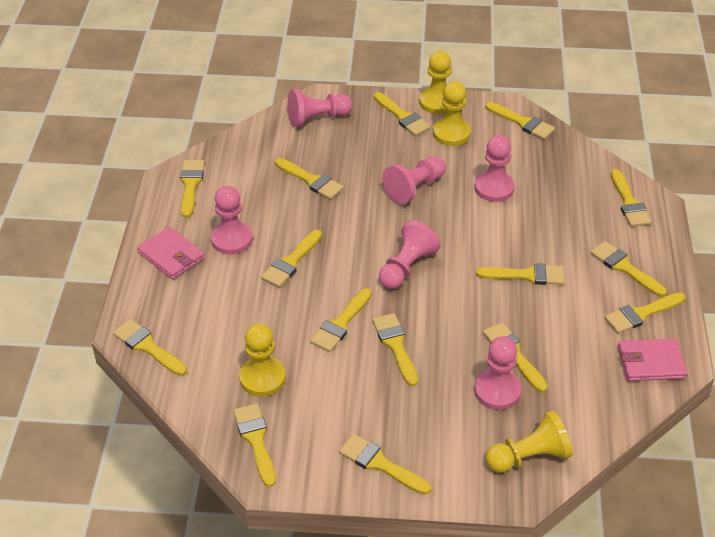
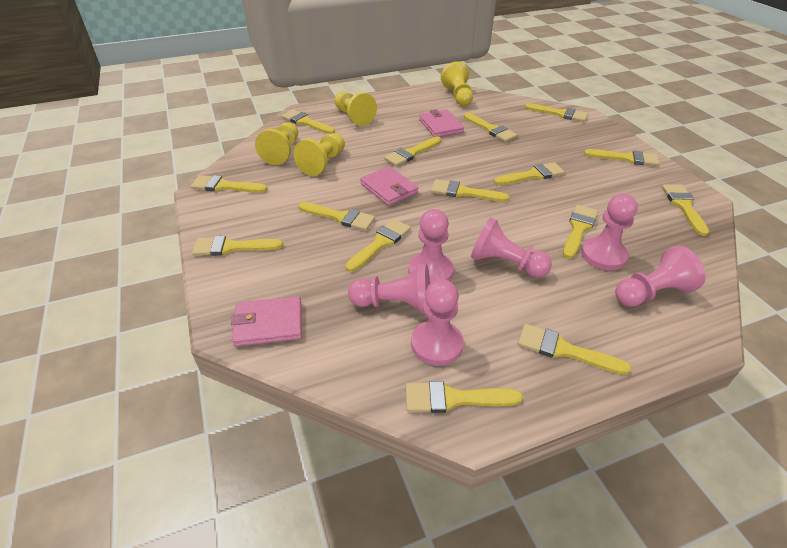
pink wallet: 2 -> 3

